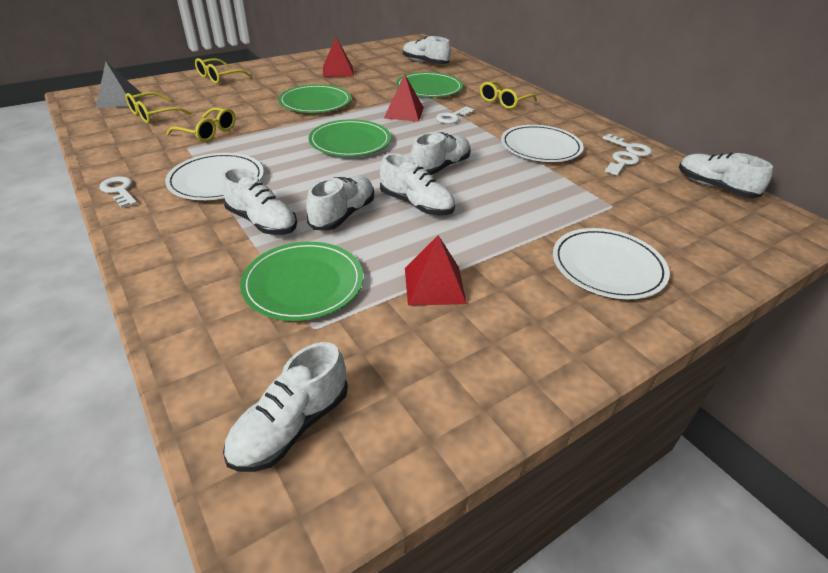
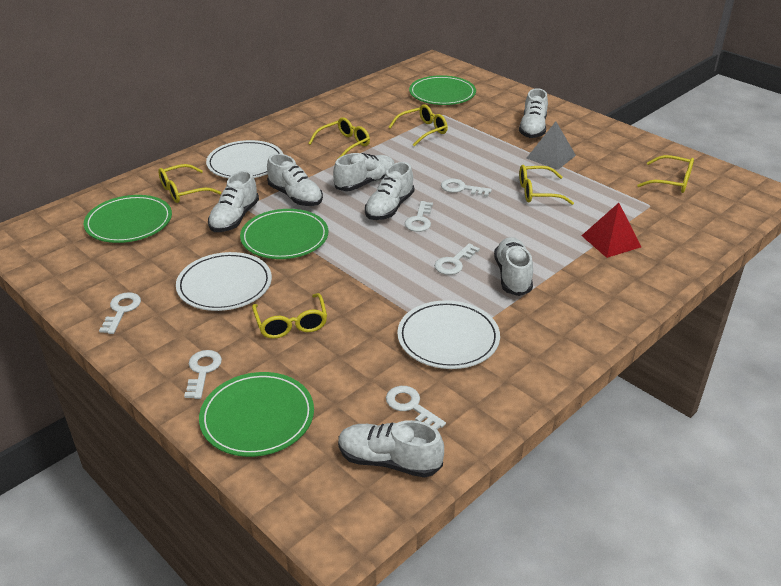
red pyramid: 3 -> 1
white key: 4 -> 6
yellow glasses: 4 -> 6

